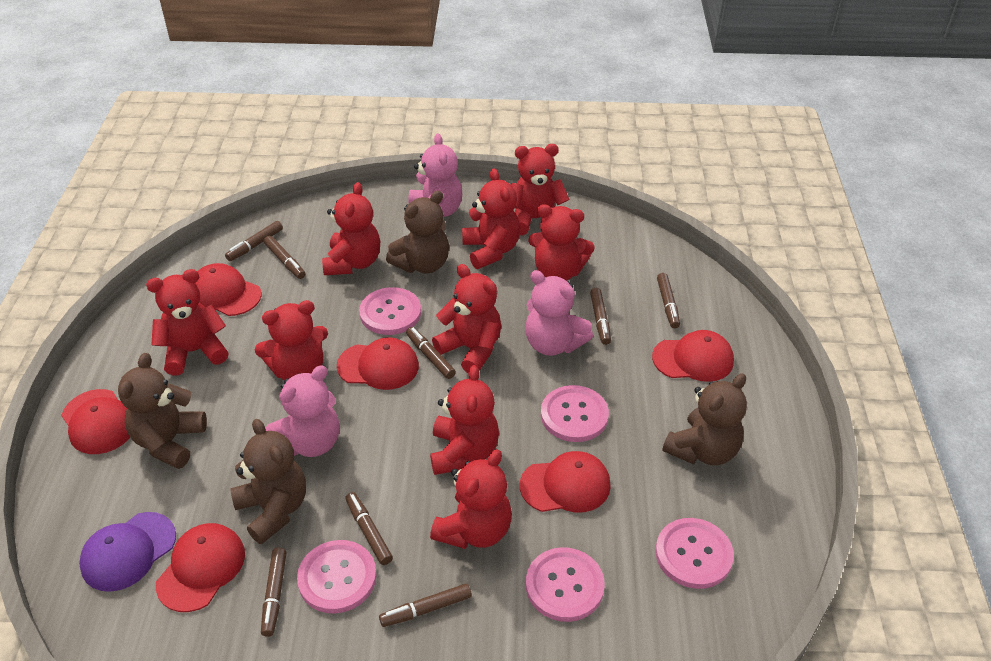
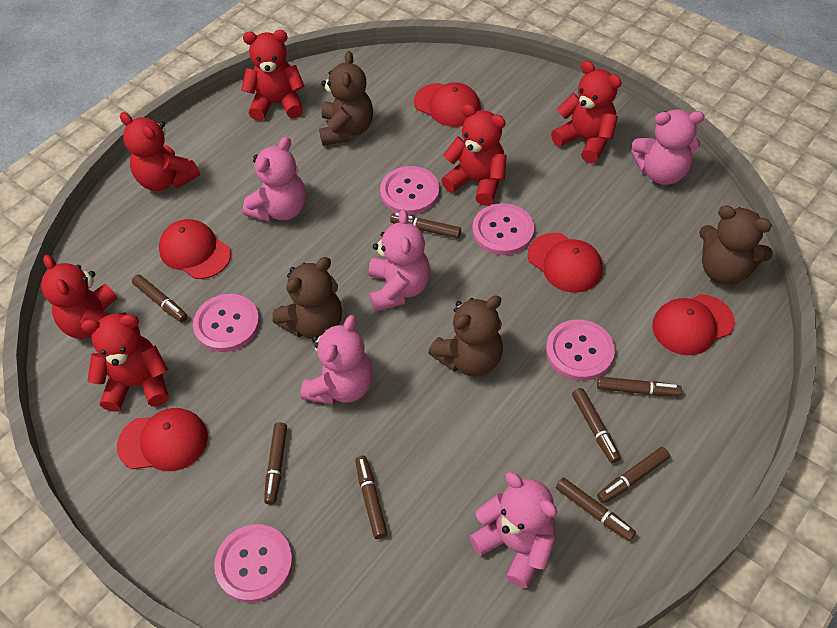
pink teddy bear: 3 -> 5
purple cap: 1 -> 0
red cap: 6 -> 5
red teddy bear: 9 -> 6

